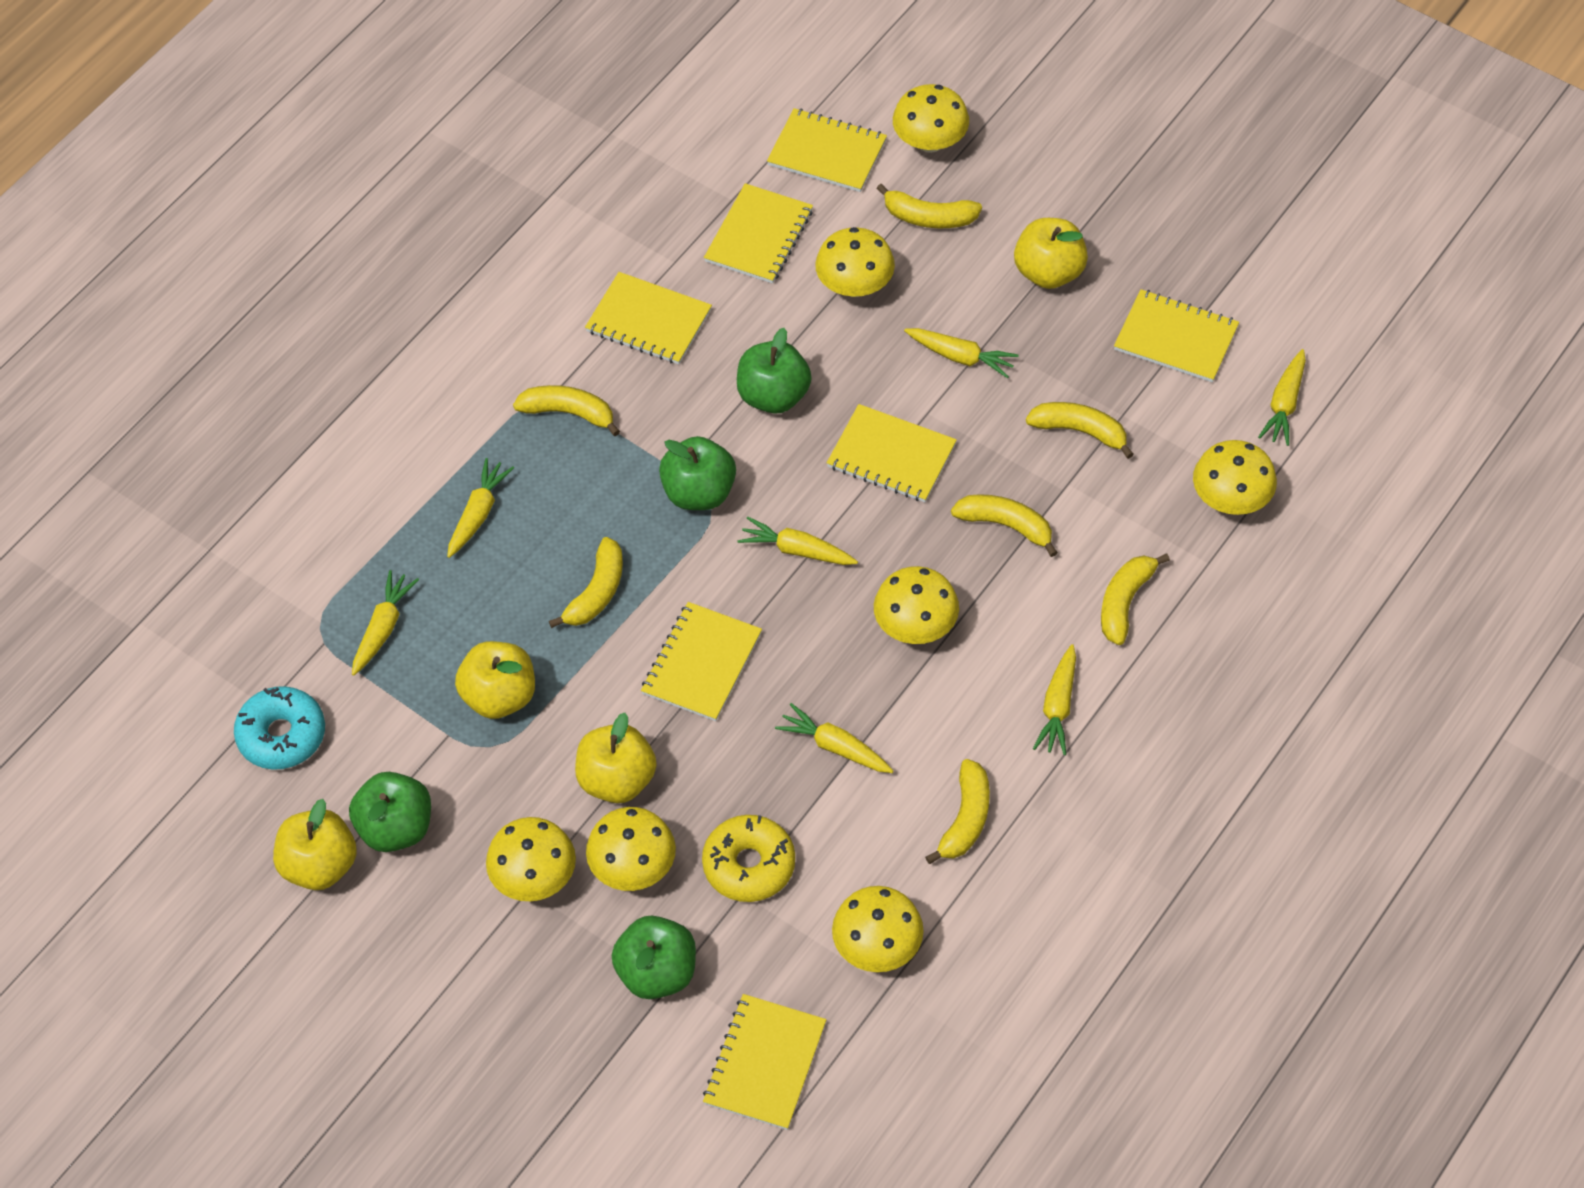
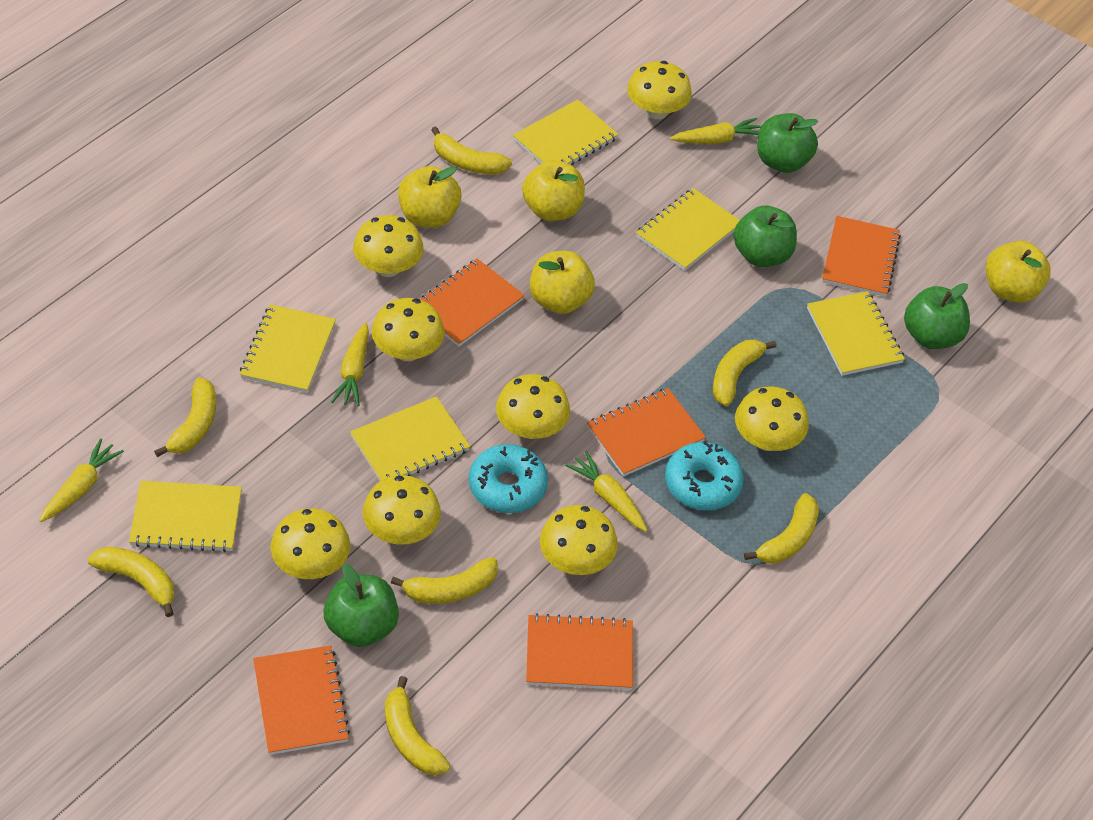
orange notebook: 0 -> 5
turquoise donut: 1 -> 2
yellow carrot: 7 -> 4
yellow donut: 1 -> 0
yellow mushroom: 7 -> 8
yellow notebook: 7 -> 6

